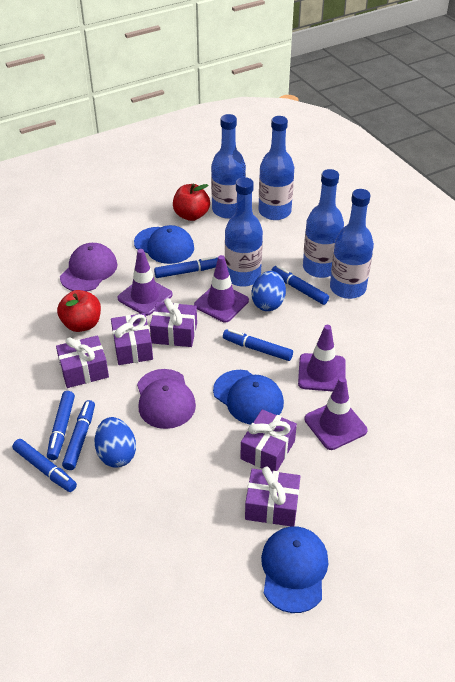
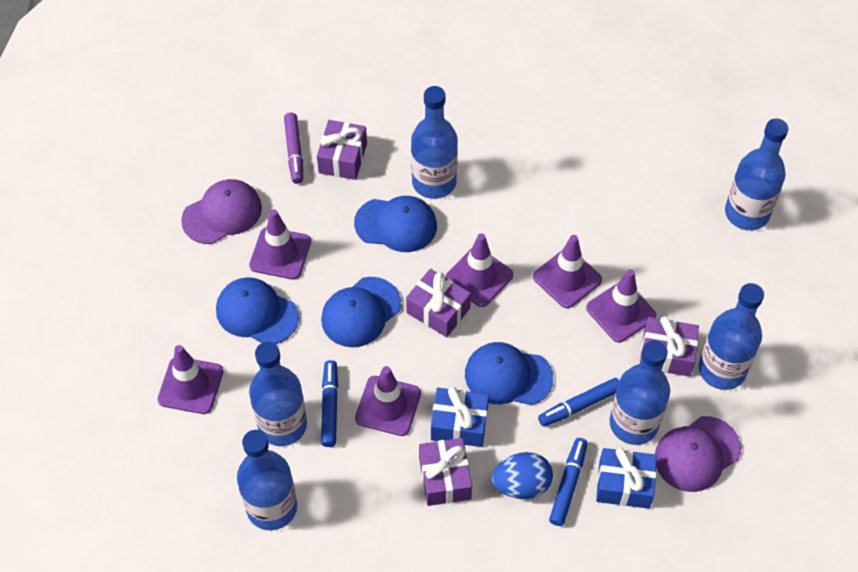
blue bottle: 5 -> 6
blue cap: 3 -> 4
blue egg: 2 -> 1
blue gift: 0 -> 2
blue marker: 6 -> 3
purple gift: 5 -> 4
purple marker: 0 -> 1
purple traffic cone: 4 -> 6
red apple: 2 -> 0

